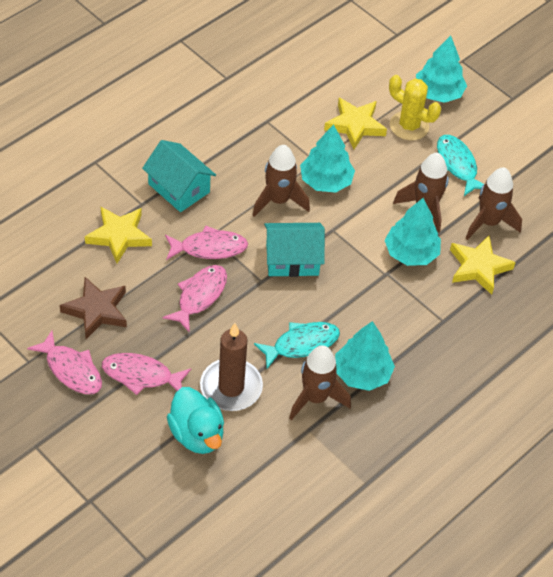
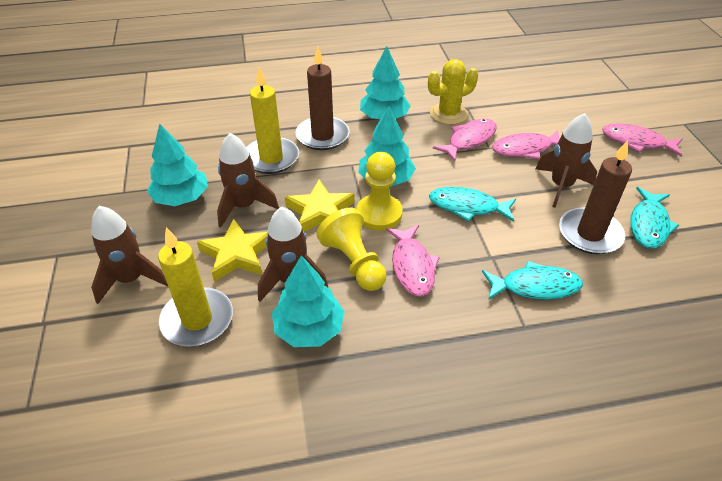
brown candle: 1 -> 2
brown star: 1 -> 0
turquoise duck: 1 -> 0
turquoise fish: 2 -> 3
turquoise house: 2 -> 0
yellow candle: 0 -> 2
yellow pawn: 0 -> 2
yellow star: 3 -> 2

